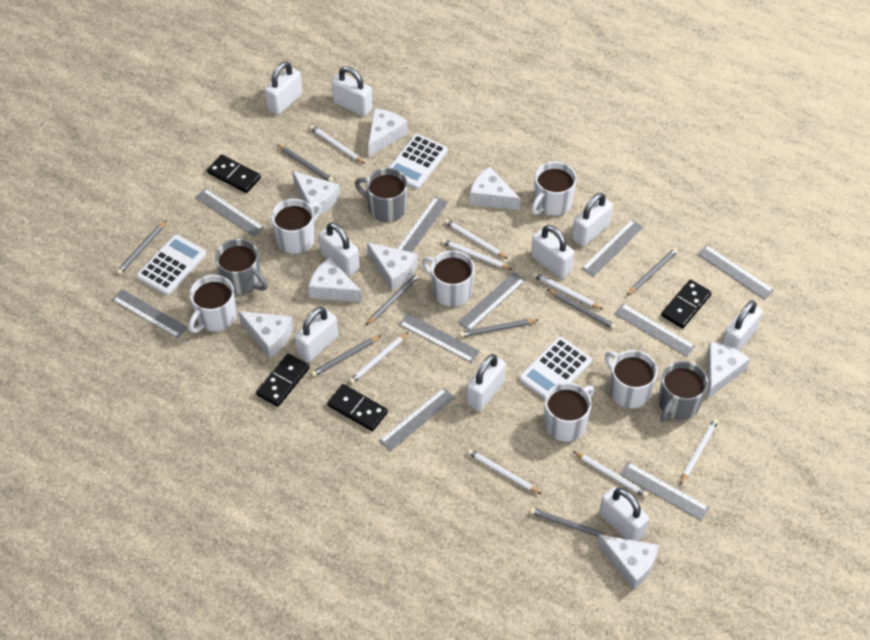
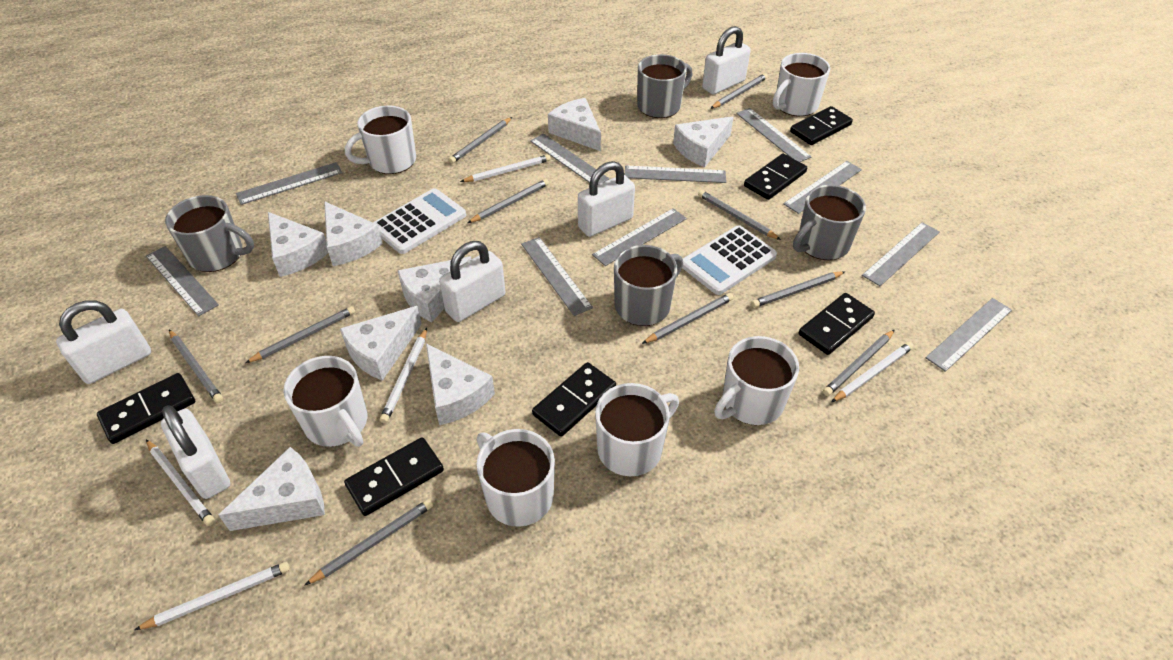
black domino: 4 -> 6
grey mug: 3 -> 4
grey pencil: 8 -> 10
white calculator: 3 -> 2
white padlock: 9 -> 5
white pencil: 8 -> 5

